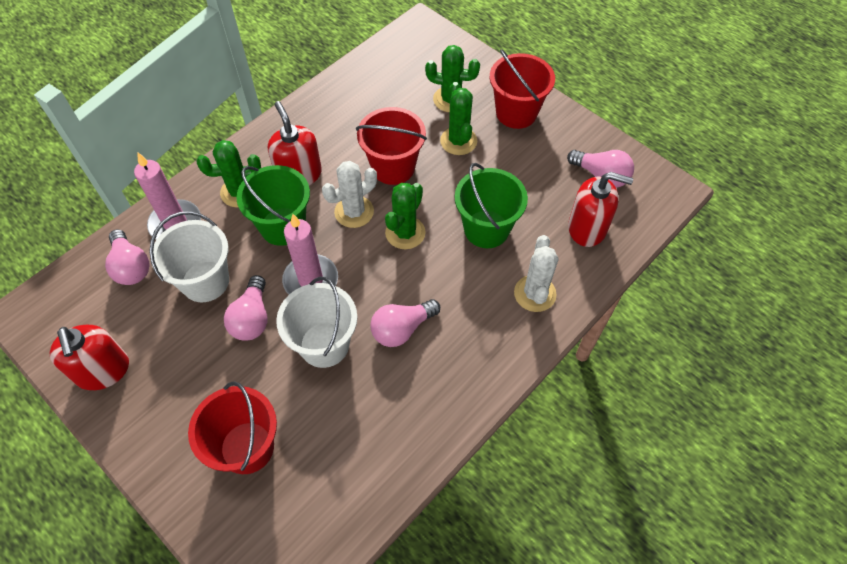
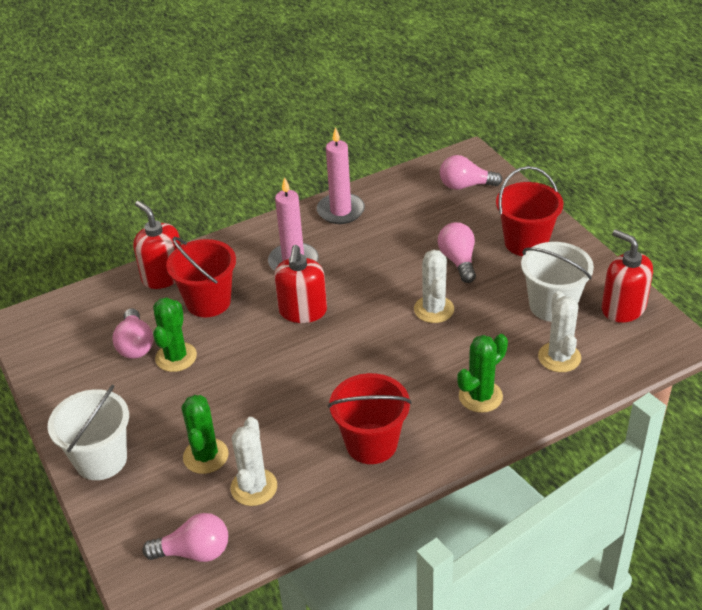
green bucket: 2 -> 0
green cactus: 4 -> 3
white cactus: 2 -> 3

